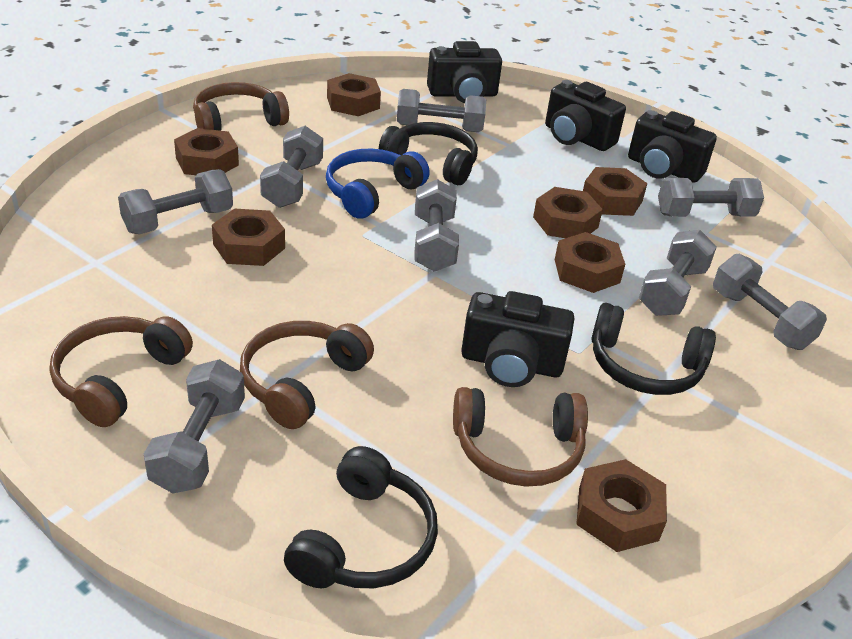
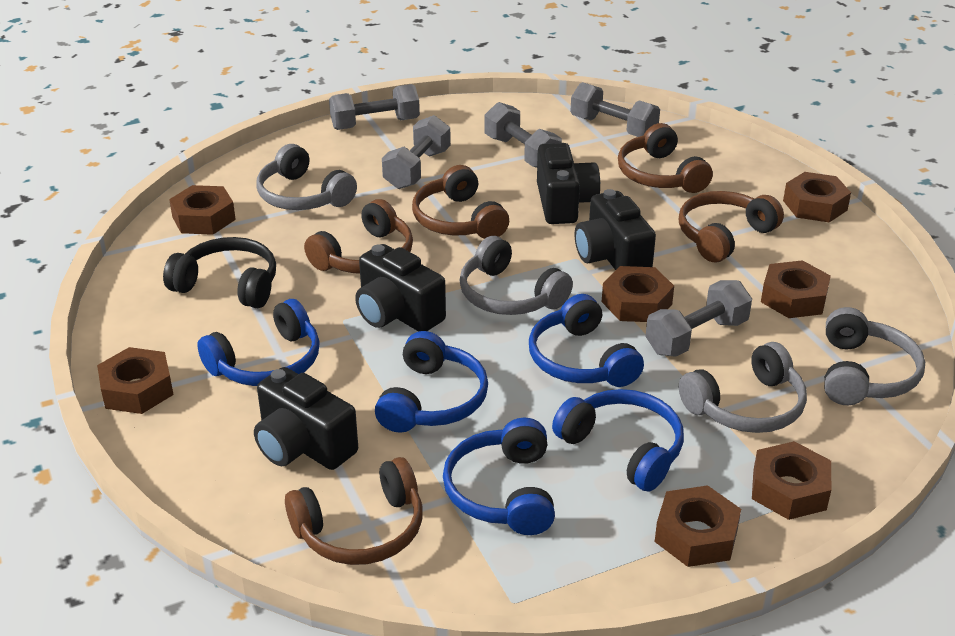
black headphones: 3 -> 1
blue headphones: 1 -> 5
brown headphones: 4 -> 5
grey dumbbell: 8 -> 5
grey headphones: 0 -> 4

